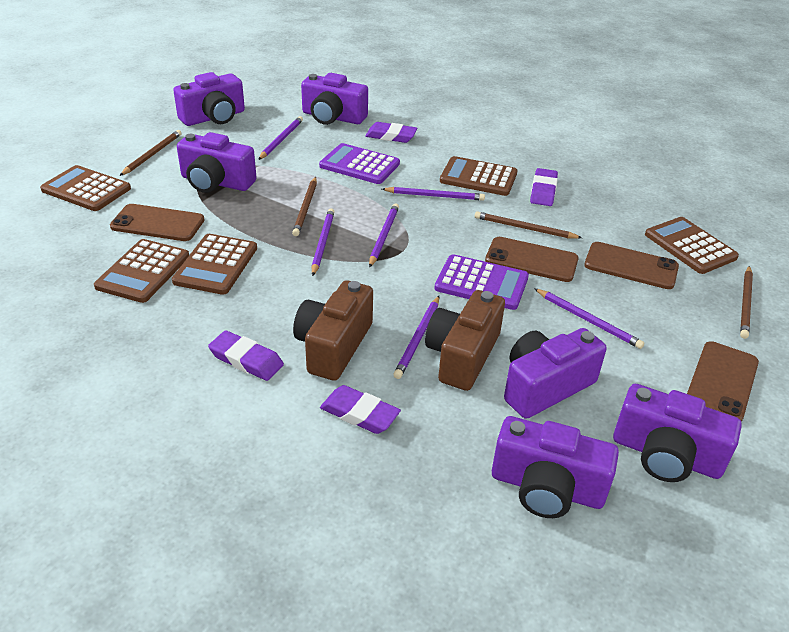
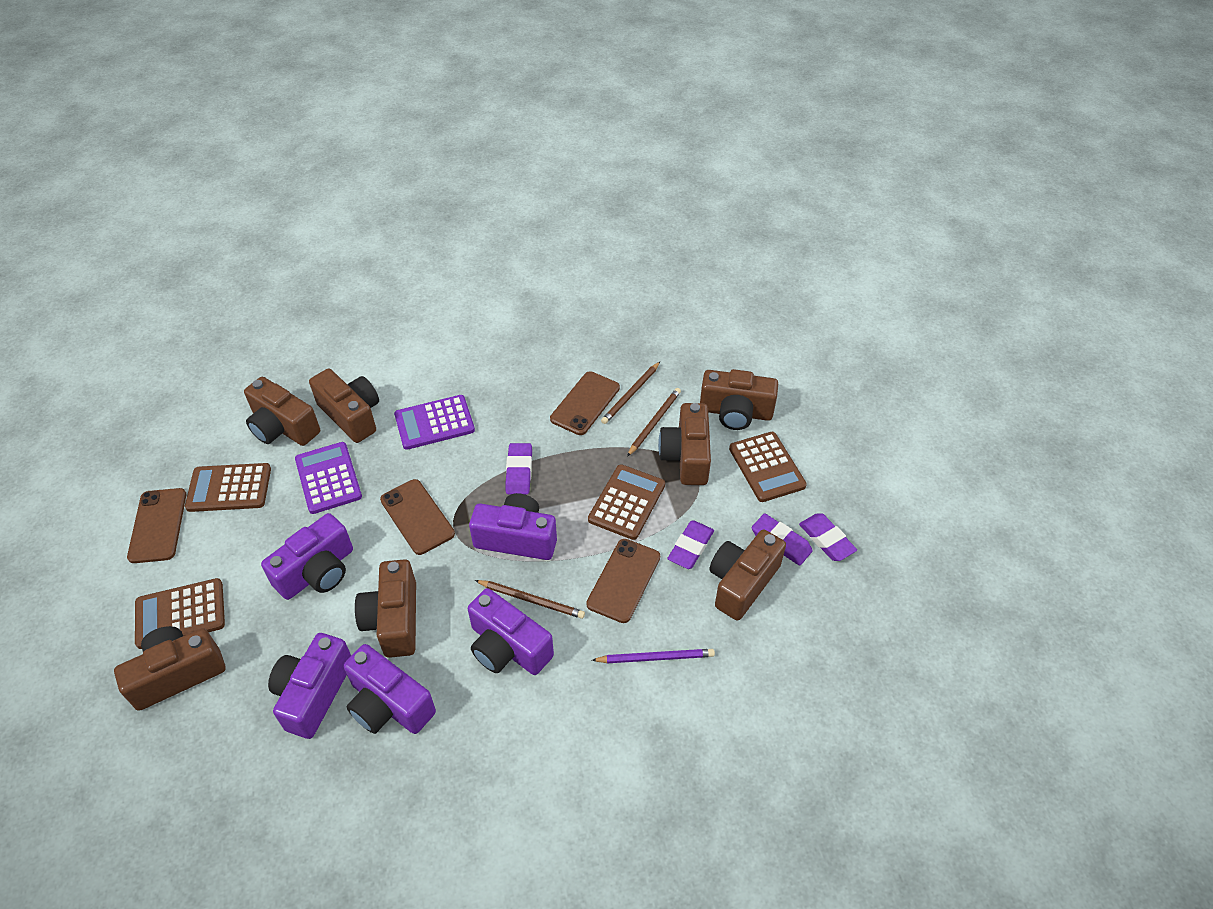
brown calculator: 5 -> 4
brown camera: 2 -> 7
brown pencil: 4 -> 3
purple camera: 6 -> 5
purple pencil: 6 -> 1

